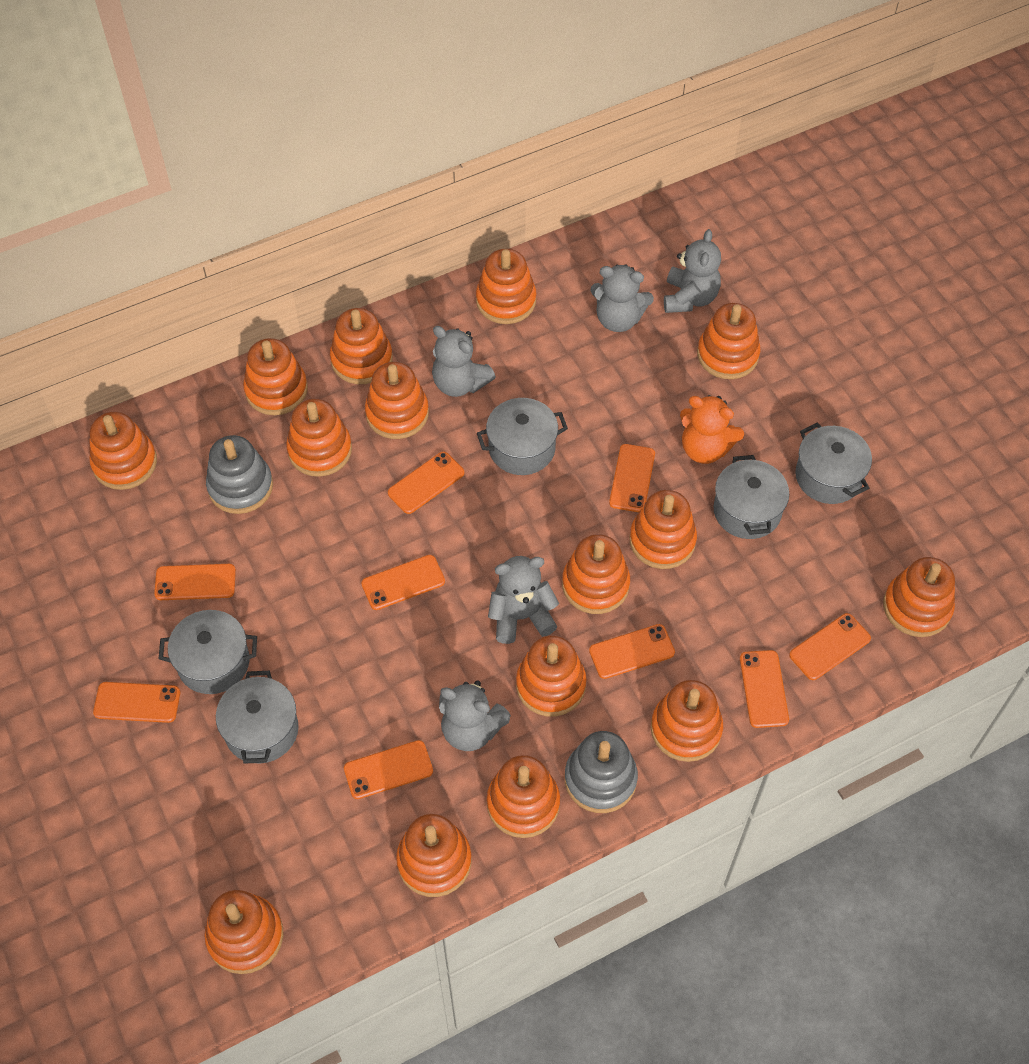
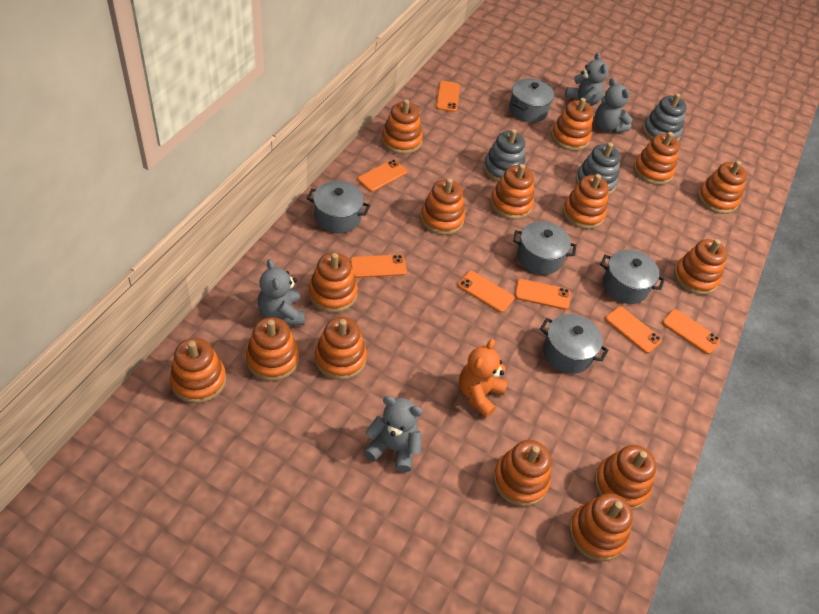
grey stacking toy: 2 -> 3
grey teddy bear: 5 -> 4
orange phone: 9 -> 7

